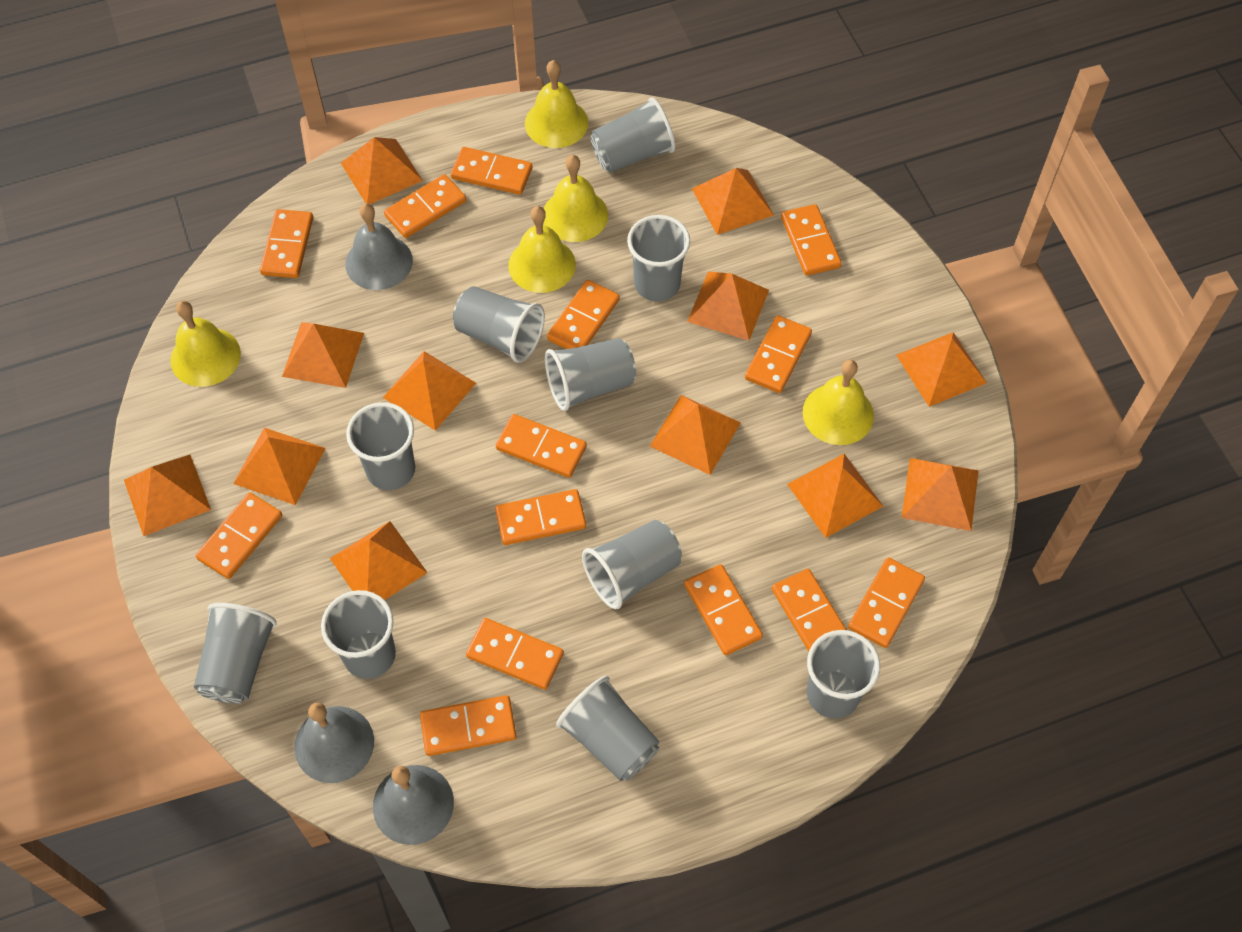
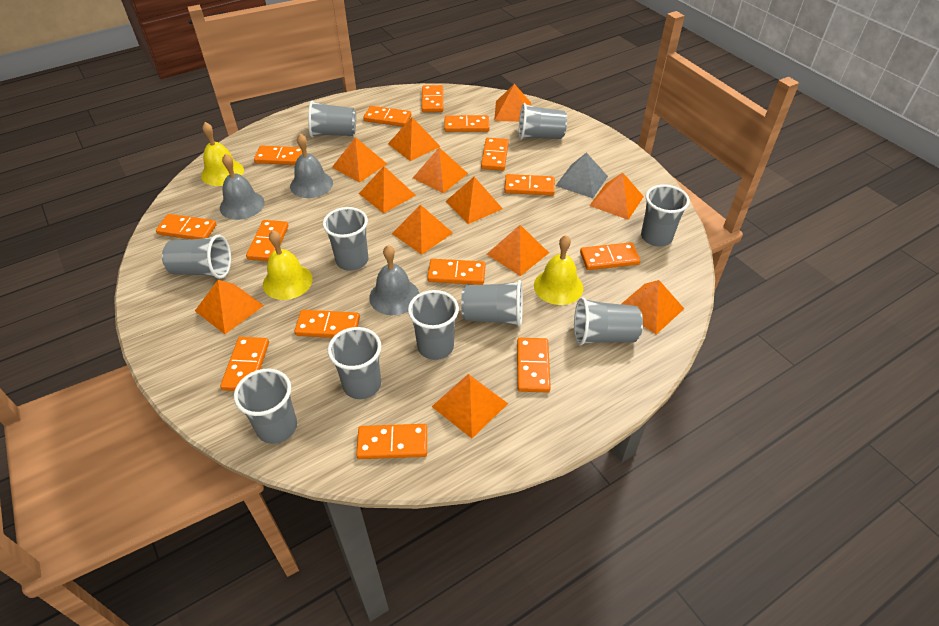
grey pyramid: 0 -> 1
yellow bell: 5 -> 3

